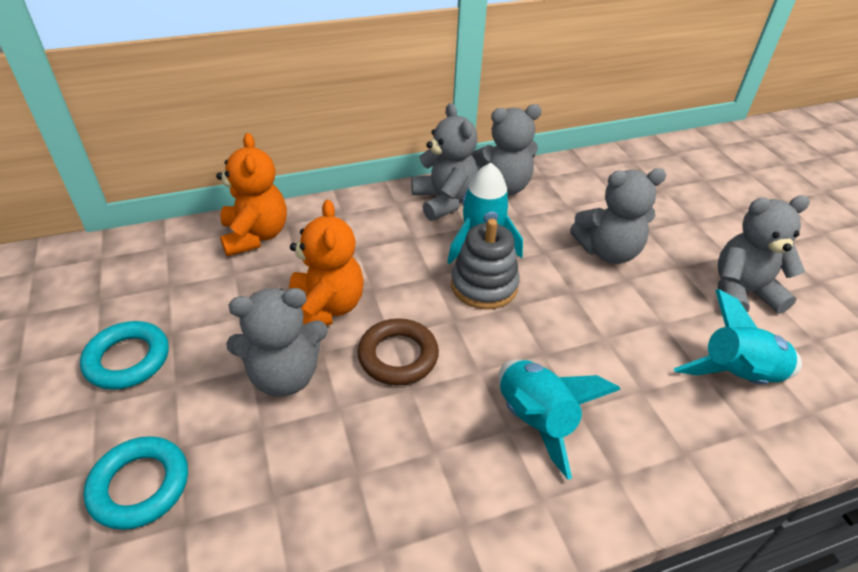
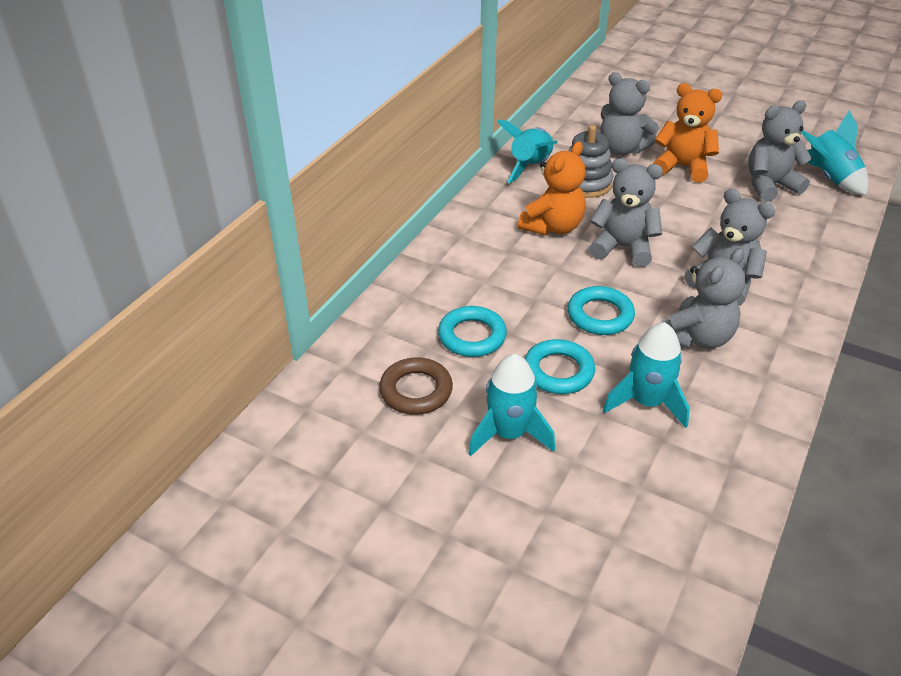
turquoise ring: 2 -> 3
turquoise rocket: 3 -> 4

